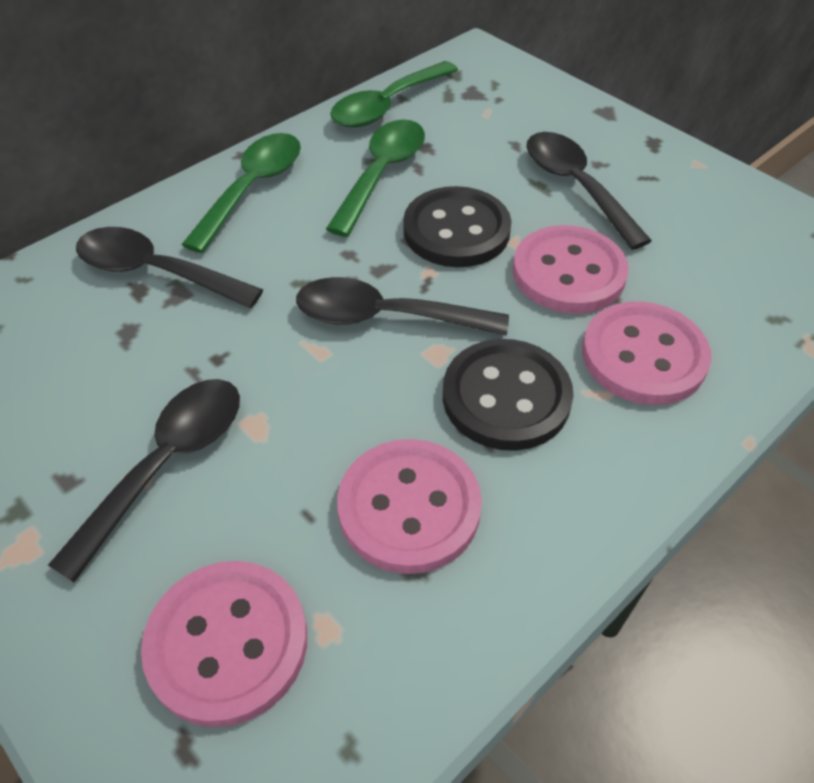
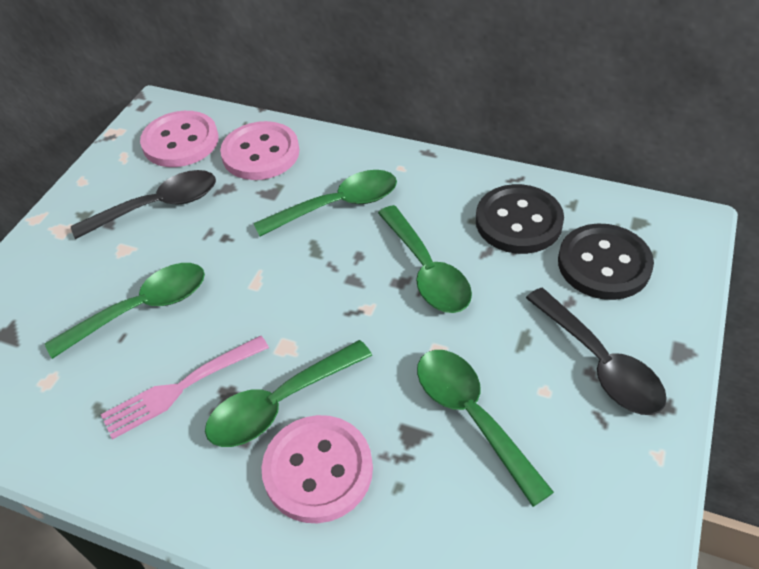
black spoon: 4 -> 2
green spoon: 3 -> 5
pink button: 4 -> 3
pink fork: 0 -> 1

